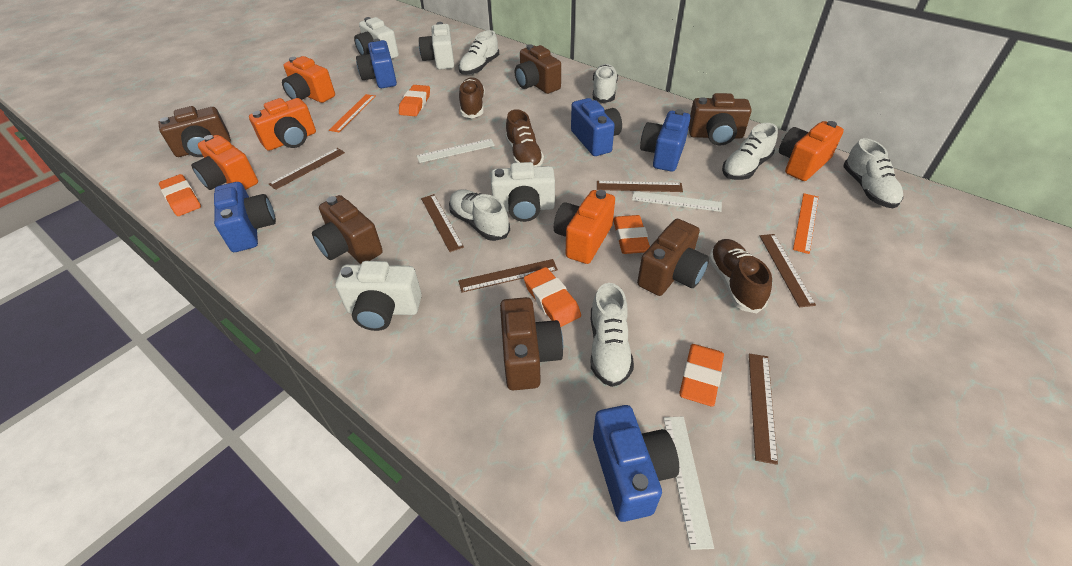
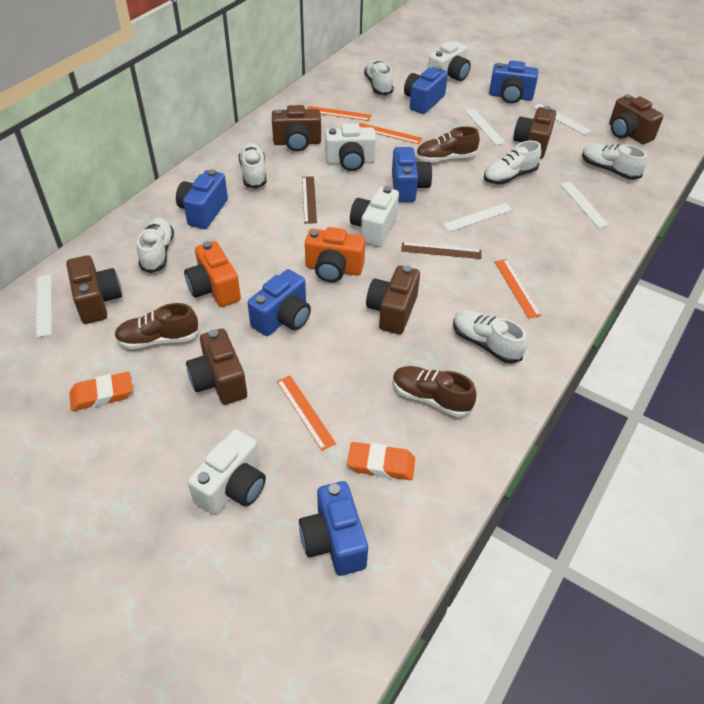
blue camera: 5 -> 6
brown ruler: 6 -> 2
orange camera: 5 -> 2
orange eraser: 5 -> 2
orange ruler: 2 -> 4
white ruler: 3 -> 5

